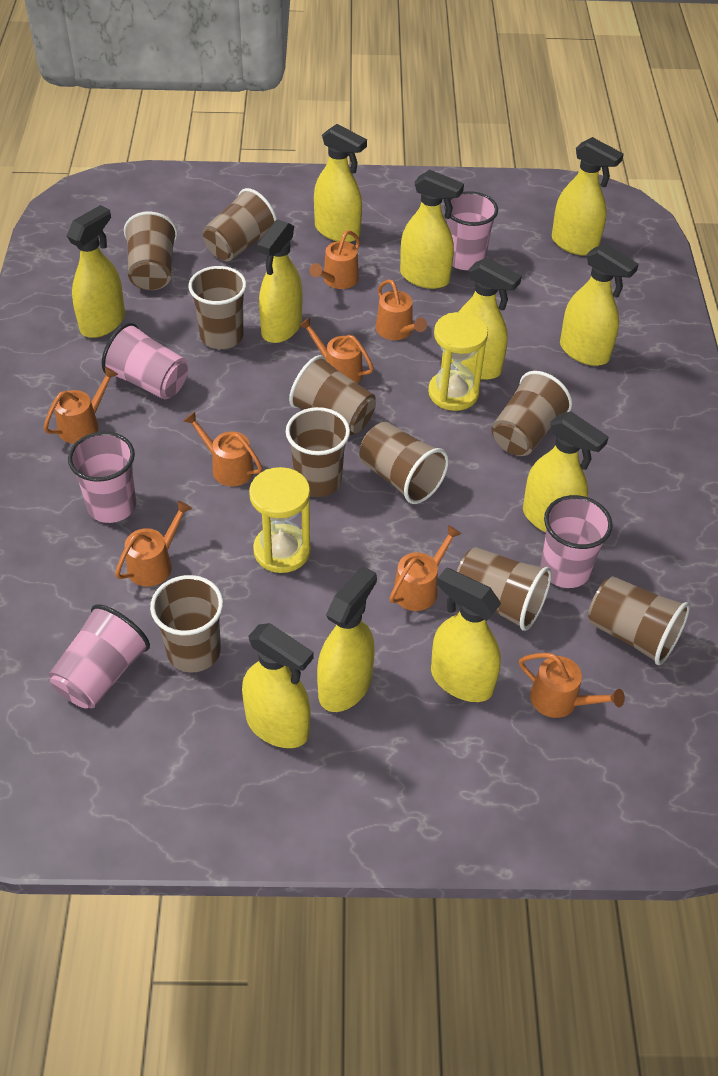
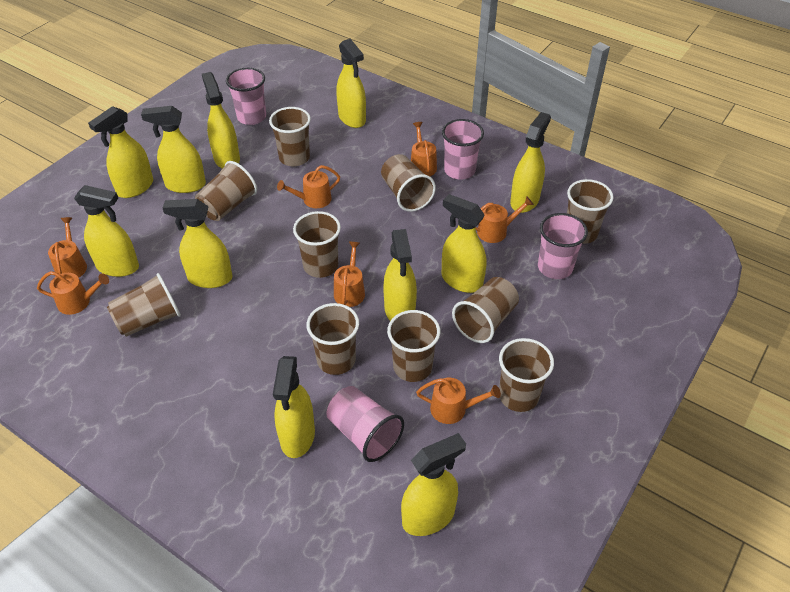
orange watering can: 8 -> 7
pink cup: 5 -> 4
yellow hourglass: 2 -> 0

